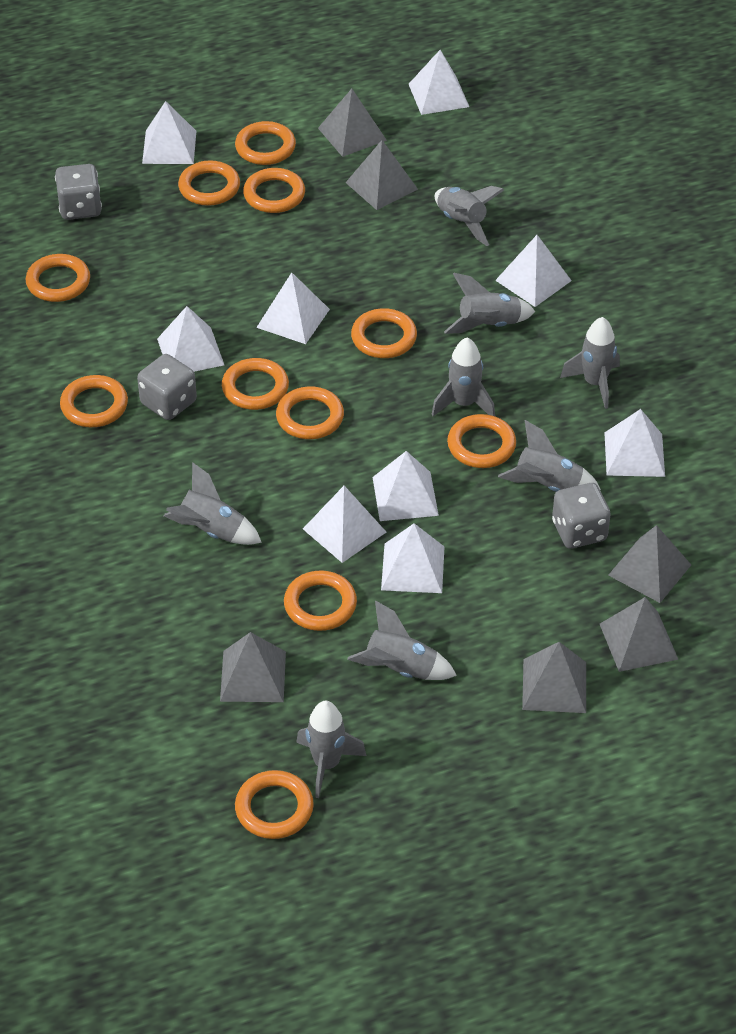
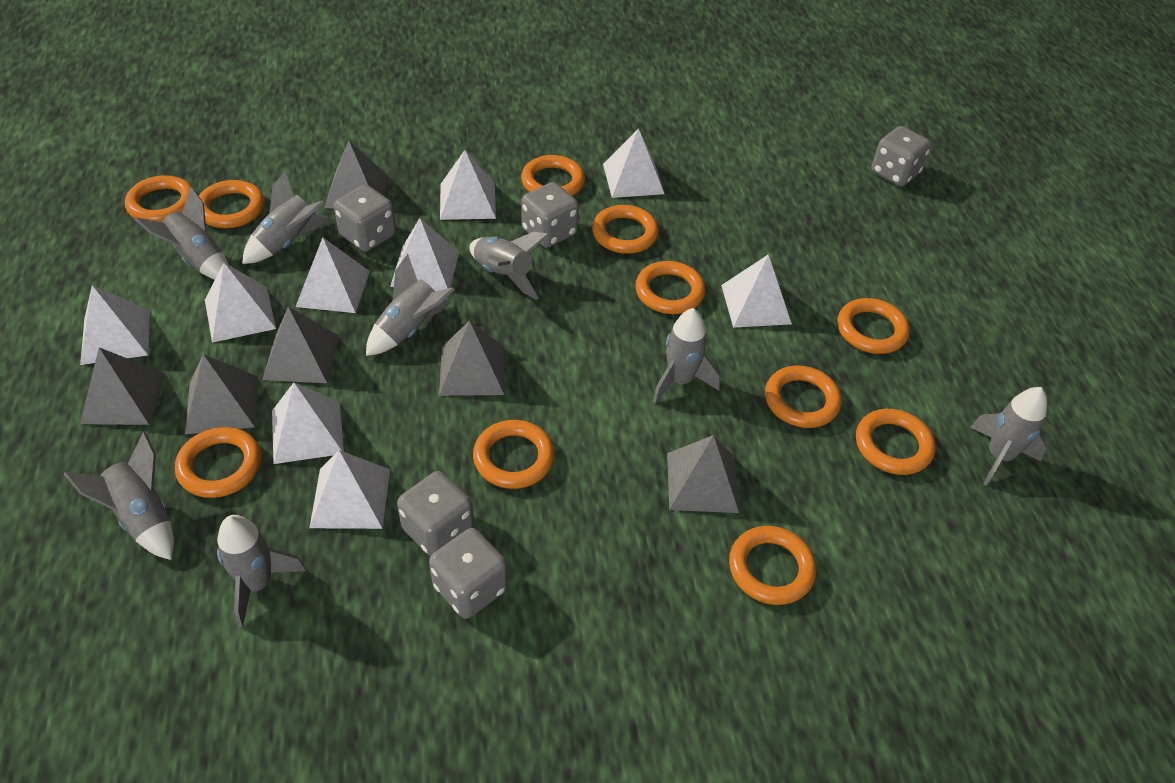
grey dice: 3 -> 5

